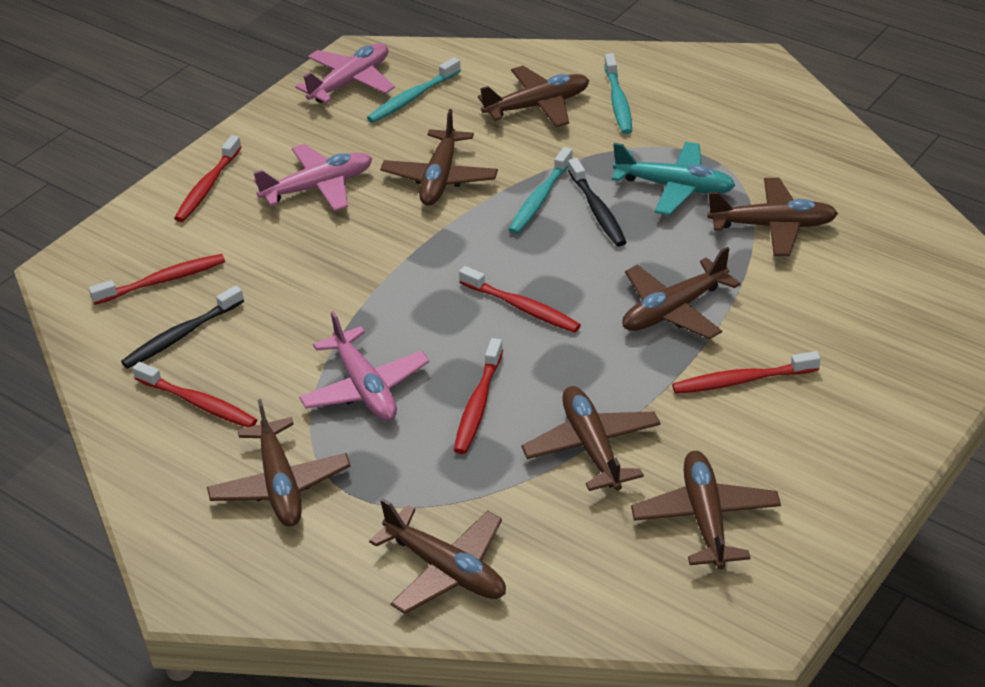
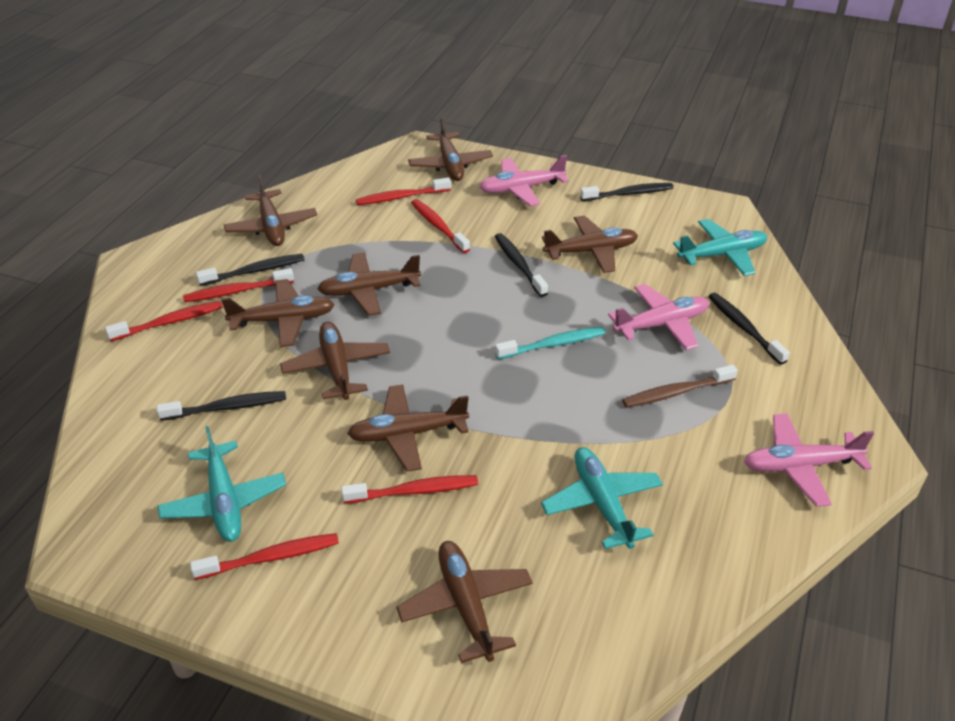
black toothbrush: 2 -> 5
brown toothbrush: 0 -> 1
turquoise plane: 1 -> 3
turquoise toothbrush: 3 -> 1

